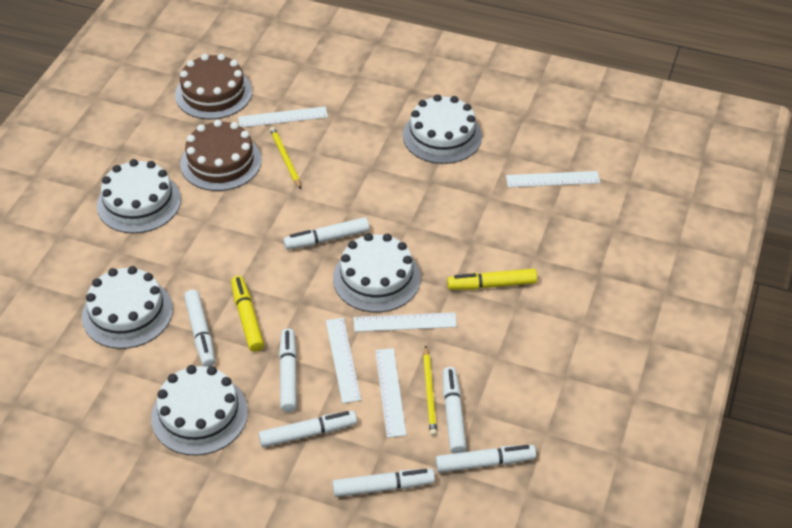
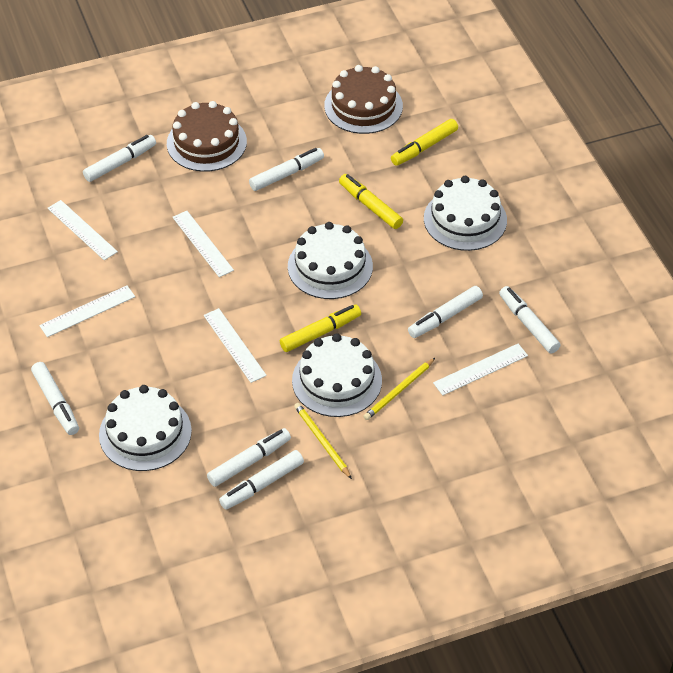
white cake: 5 -> 4
yellow marker: 2 -> 3

